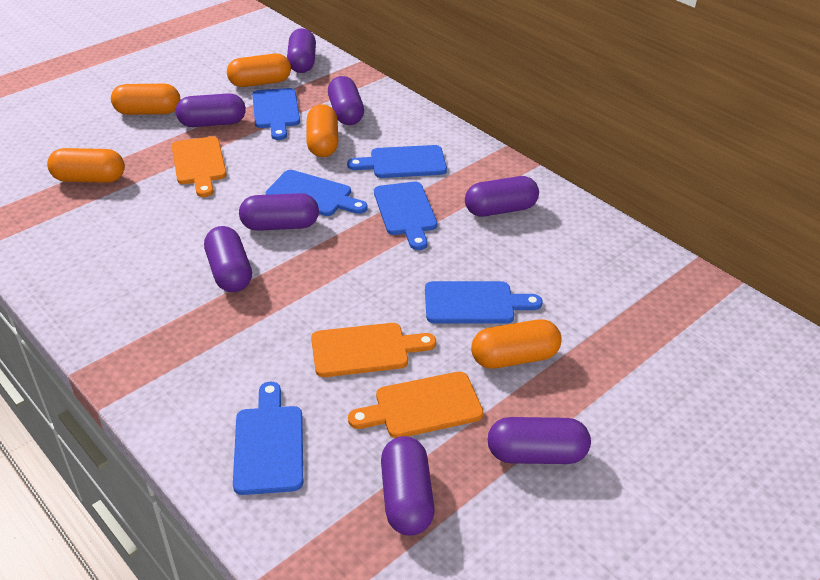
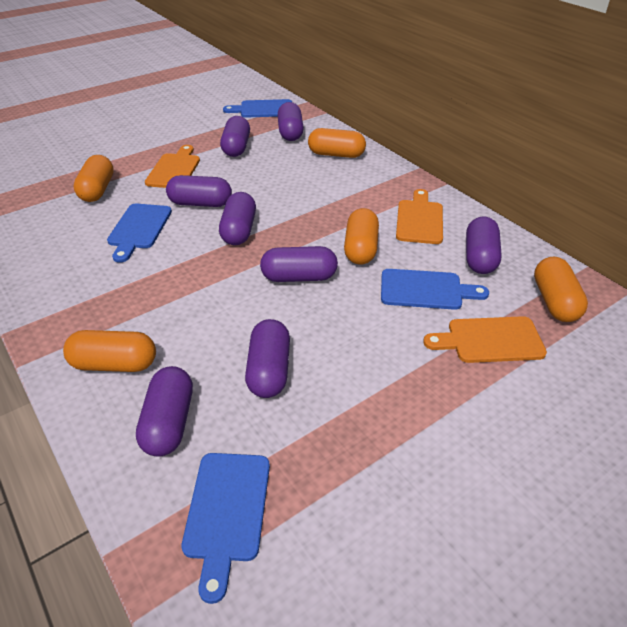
blue cutting board: 6 -> 4

